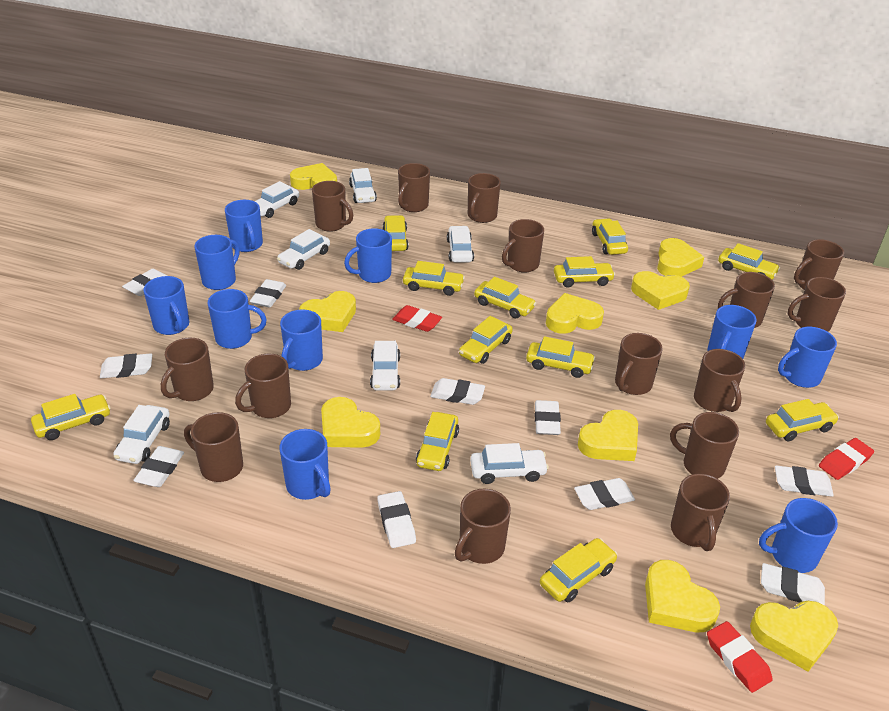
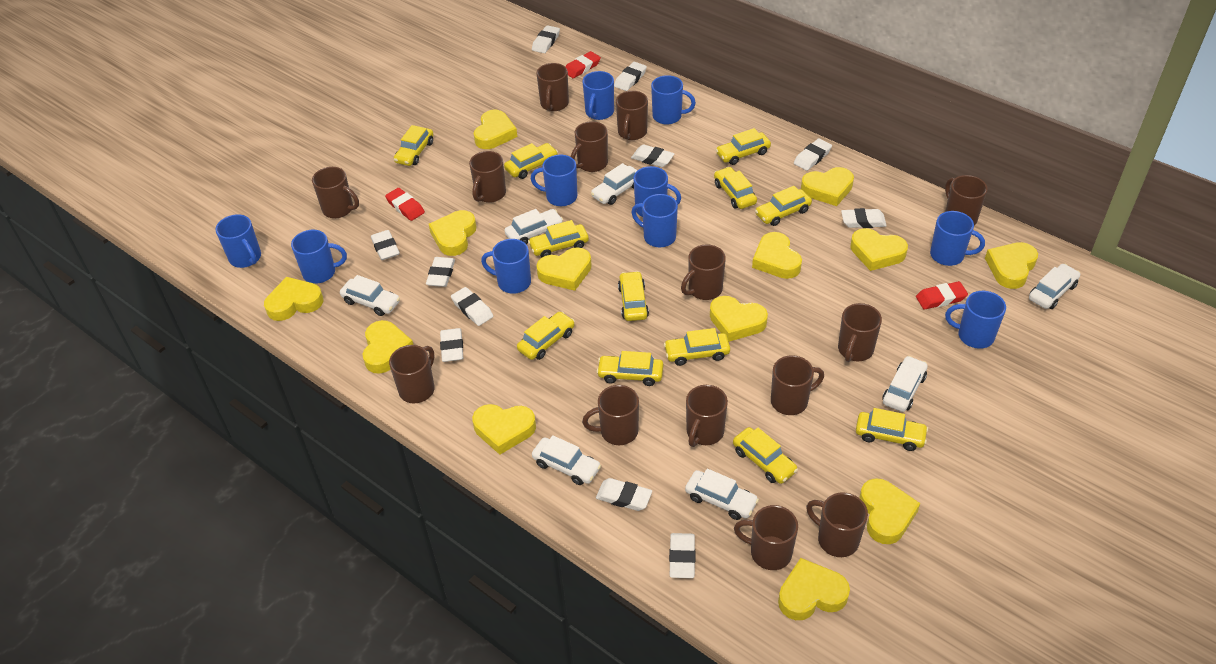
brown mug: 15 -> 14
white eraser: 10 -> 11
yellow heart: 9 -> 13

